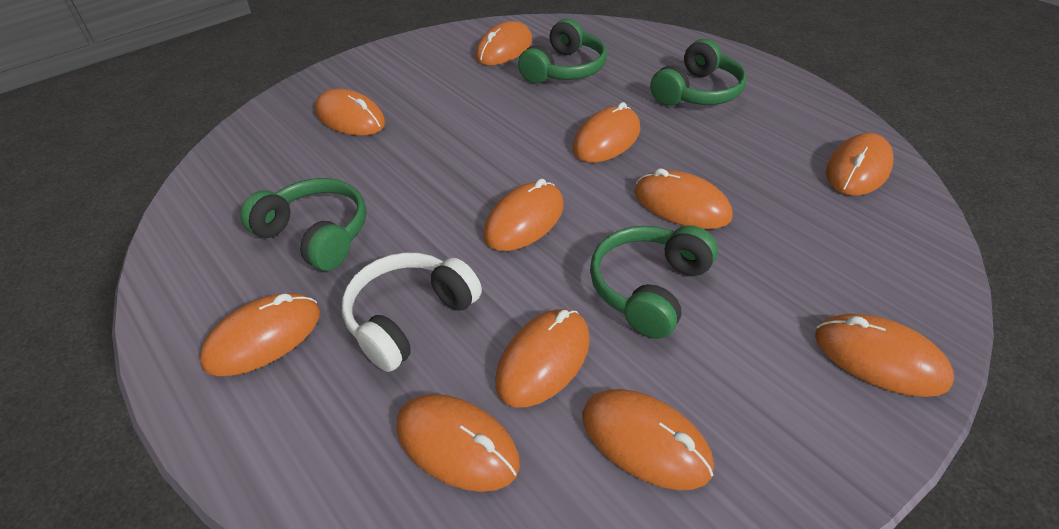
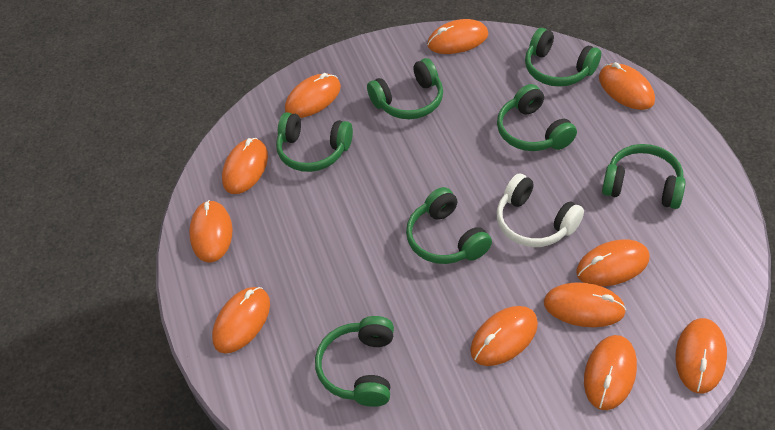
green headphones: 4 -> 7

